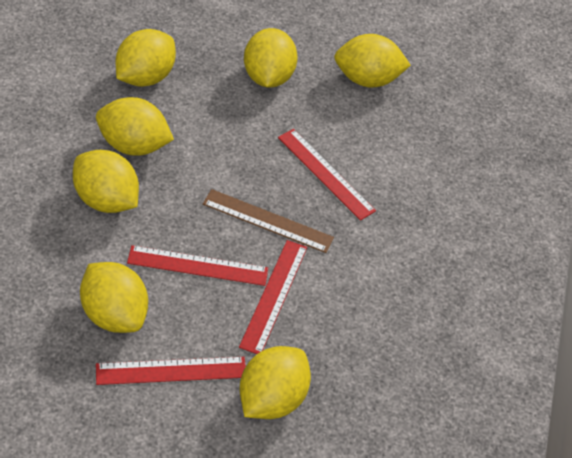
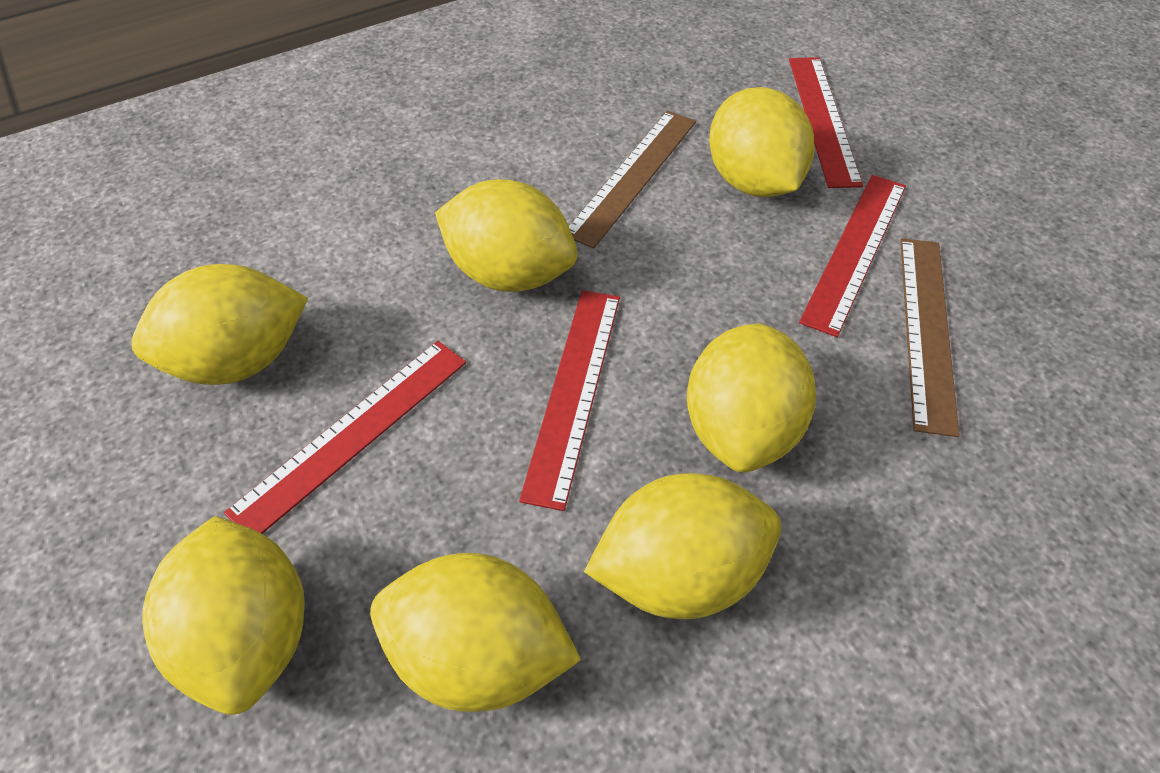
brown ruler: 1 -> 2

